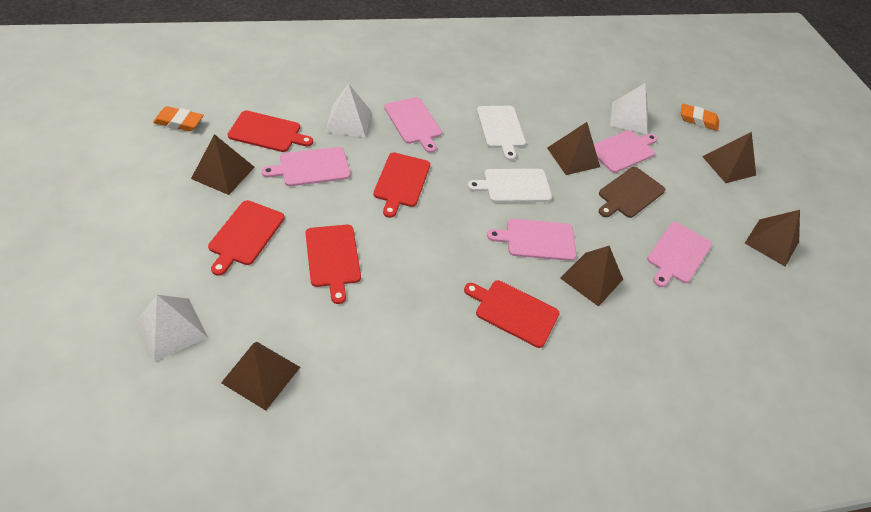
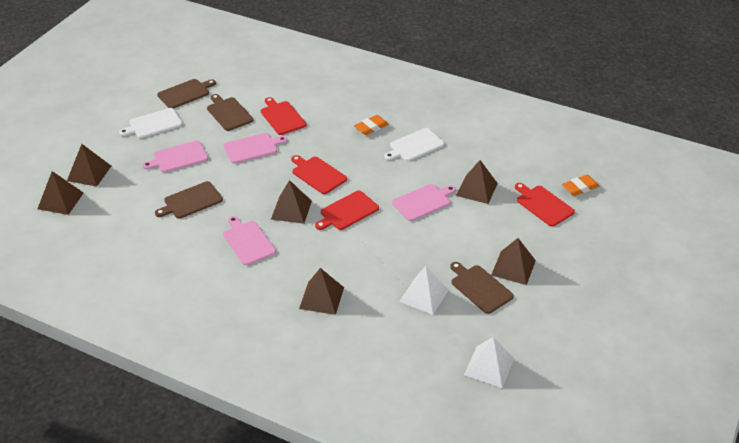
brown cutting board: 1 -> 4
pink cutting board: 5 -> 4
red cutting board: 5 -> 4
white pyramid: 3 -> 2

